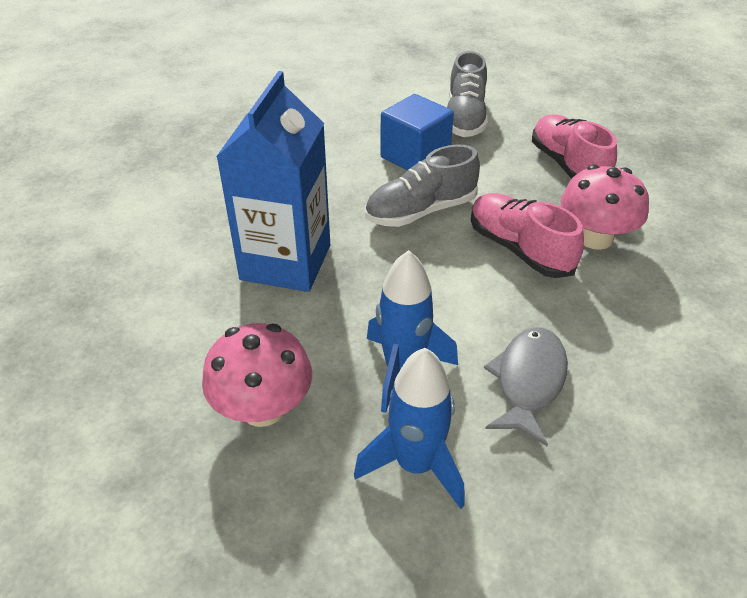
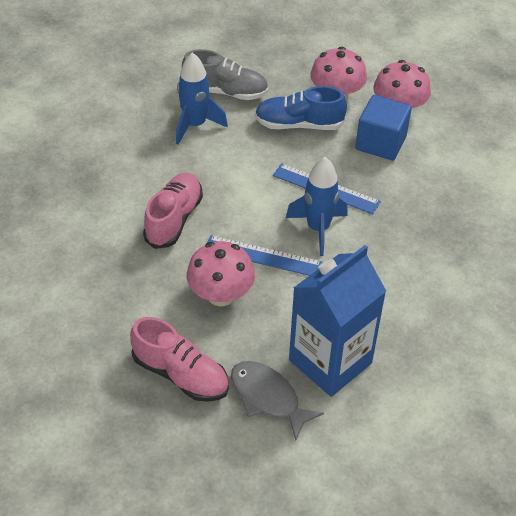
blue ruler: 0 -> 2
blue shoe: 0 -> 1
grey shoe: 2 -> 1
pink mushroom: 2 -> 3

